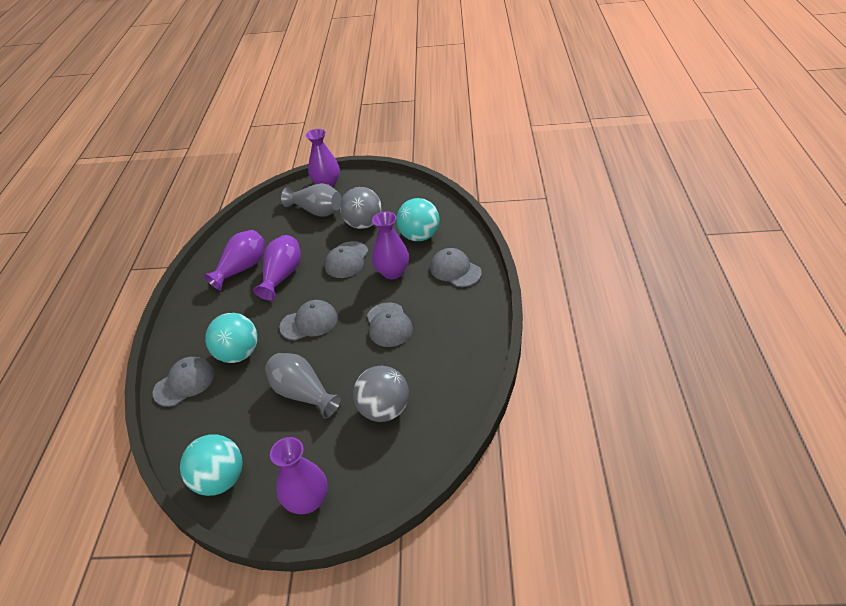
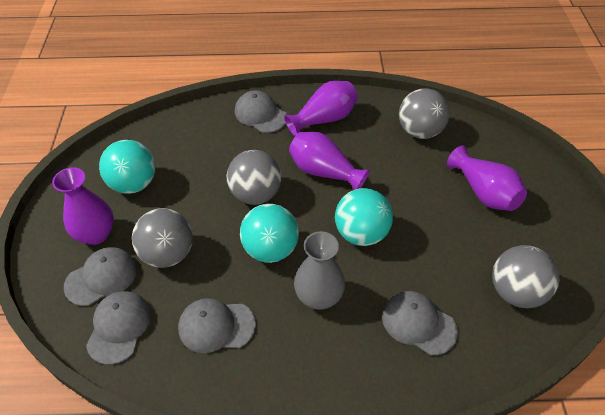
grey ball: 2 -> 4
grey vase: 2 -> 1
purple vase: 5 -> 4

